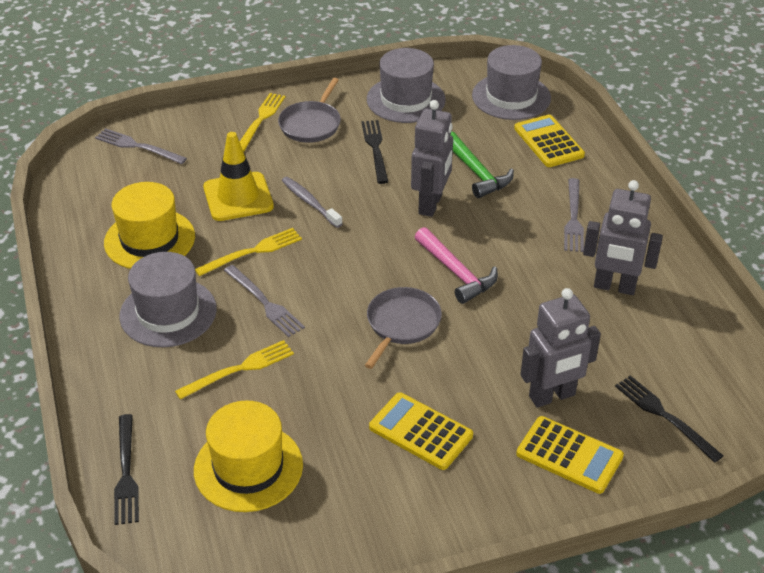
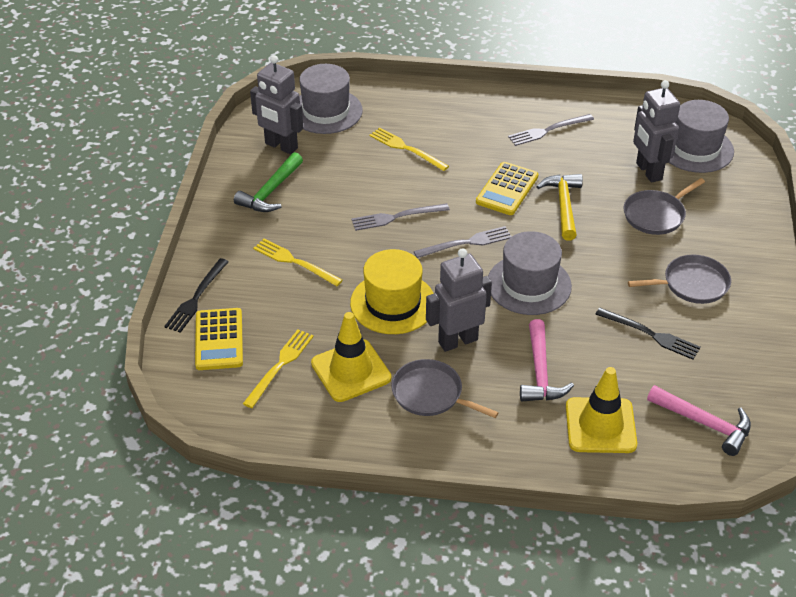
black fork: 3 -> 2
grey pan: 2 -> 3
grey toothbrush: 1 -> 0
pink hammer: 1 -> 2
yellow calculator: 3 -> 2
yellow hammer: 0 -> 1
yellow hat: 2 -> 1
yellow traffic cone: 1 -> 2

